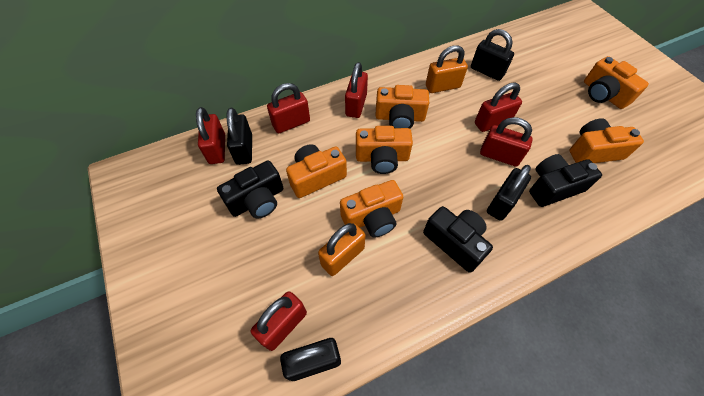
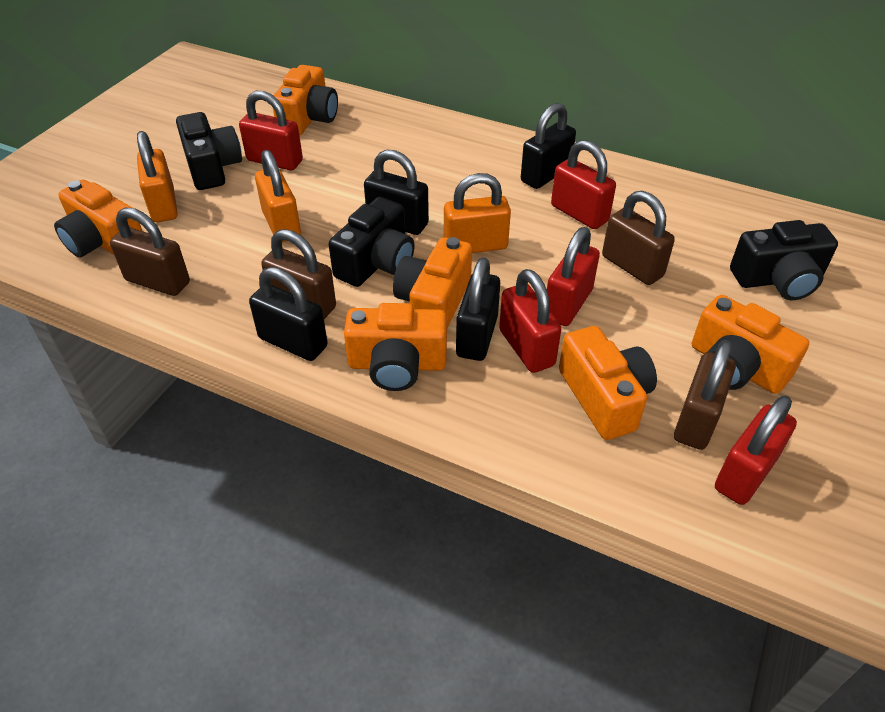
brown padlock: 0 -> 4
orange padlock: 2 -> 3
red padlock: 6 -> 5

